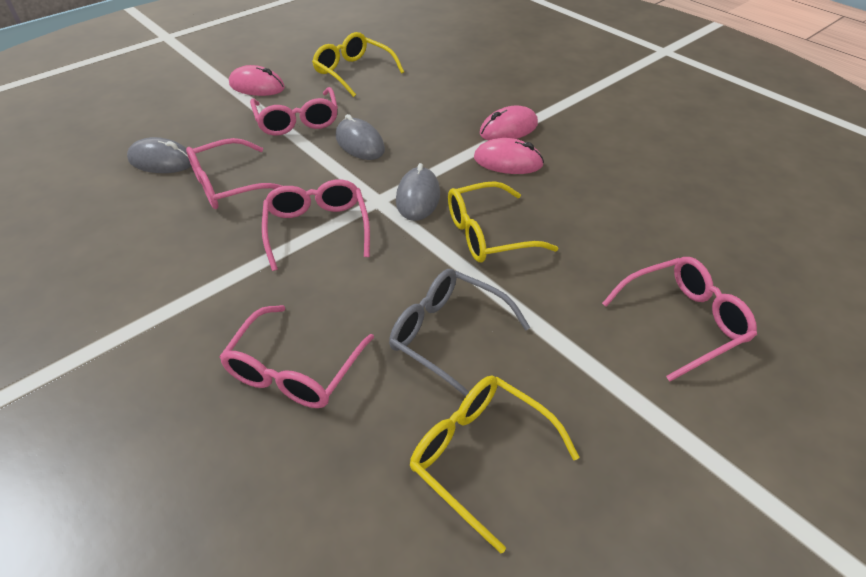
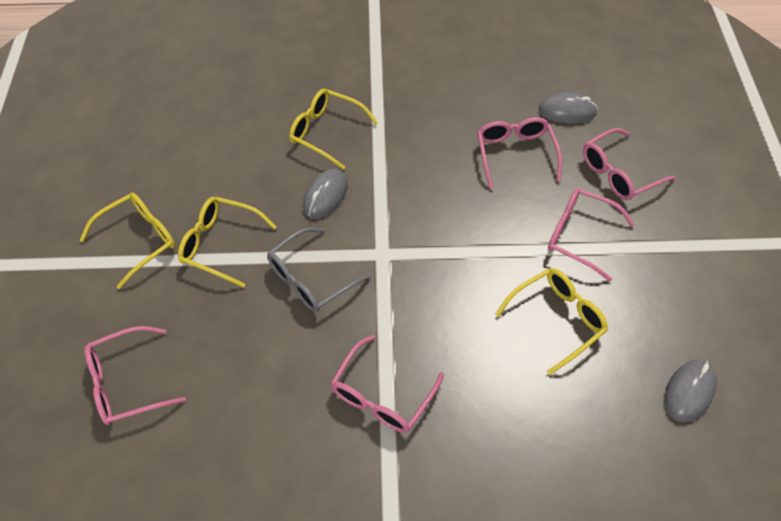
pink mouse: 3 -> 0
yellow glasses: 3 -> 4

